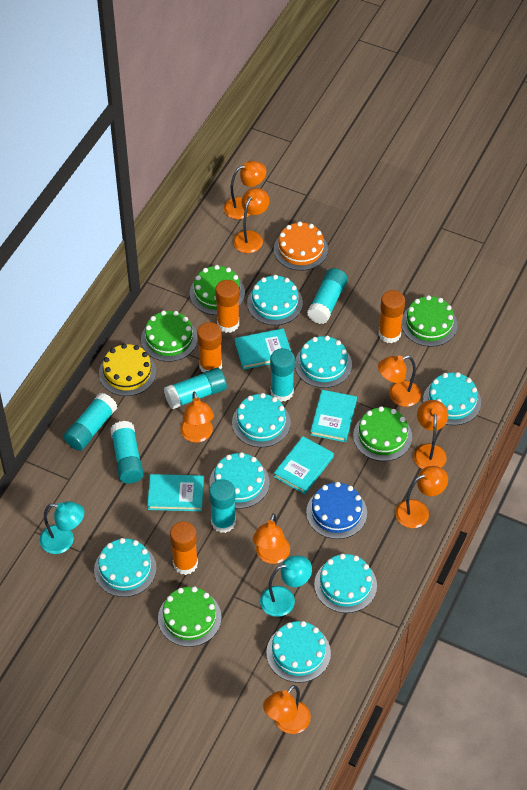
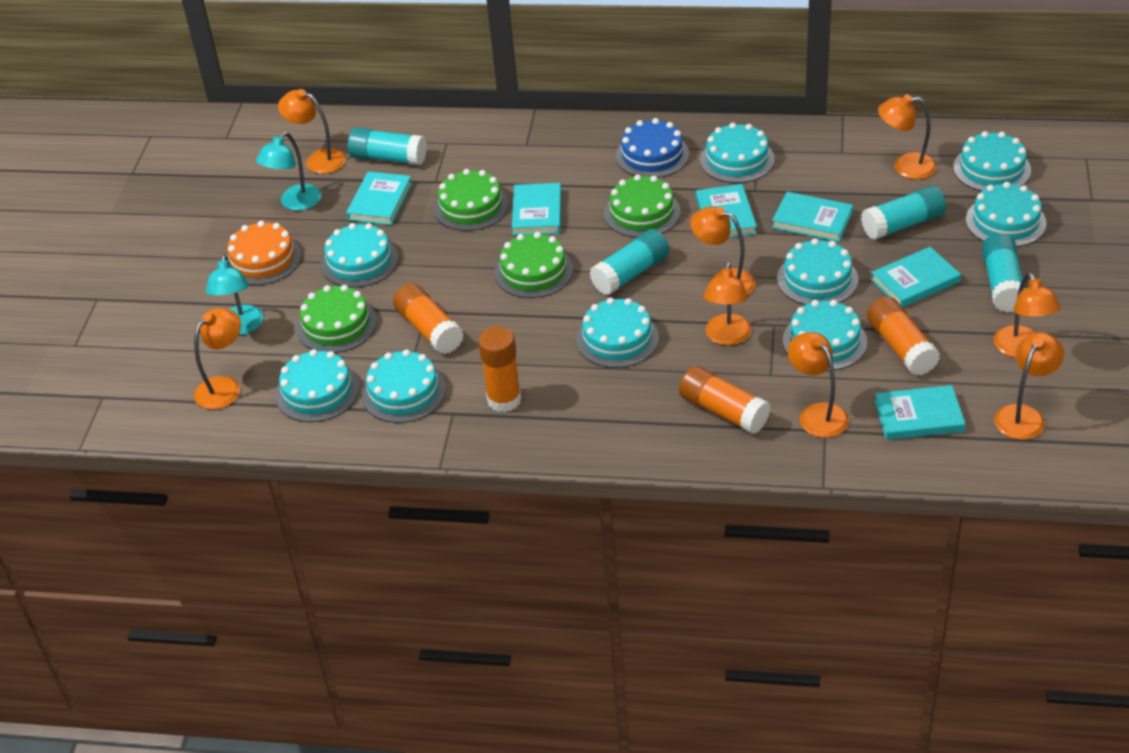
green cake: 5 -> 4
turquoise book: 4 -> 6
turquoise cake: 8 -> 9
turquoise glue stick: 6 -> 4
yellow cake: 1 -> 0

